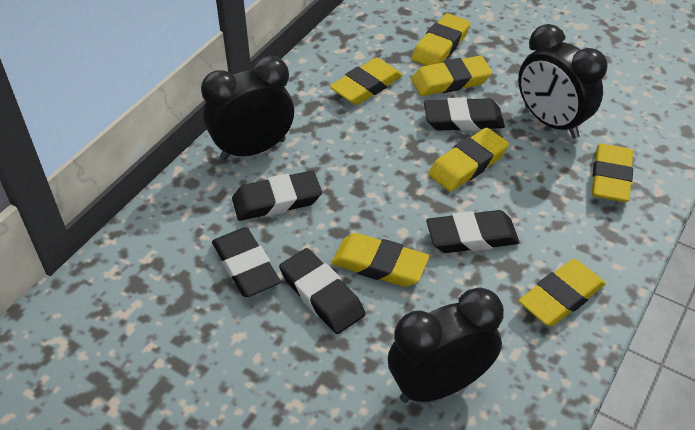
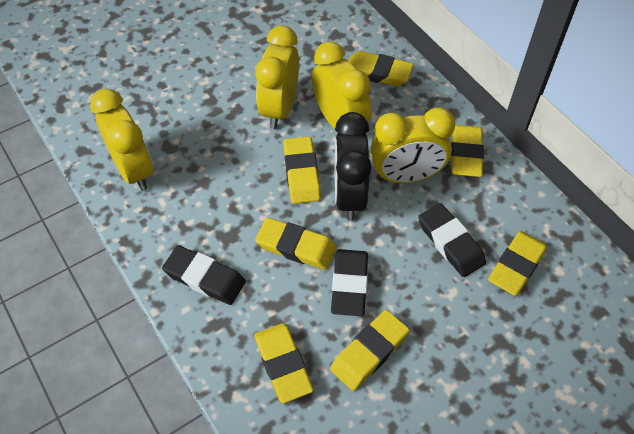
black clock: 3 -> 1
black eraser: 5 -> 3
yellow clock: 0 -> 4

